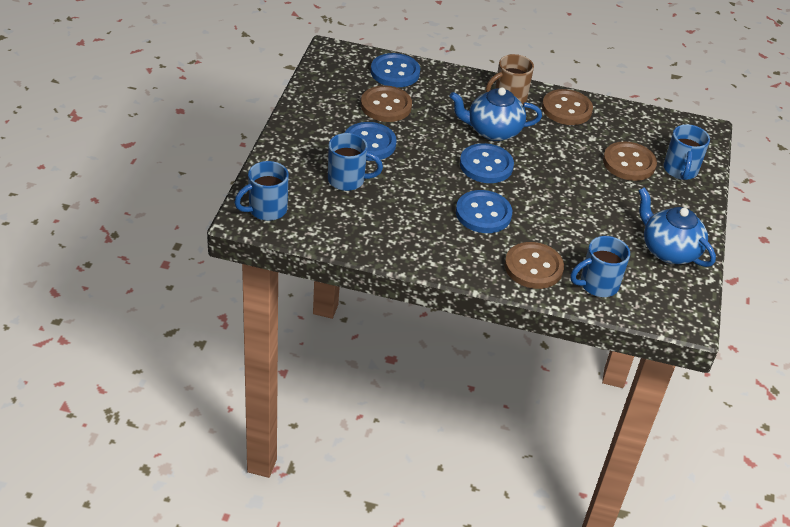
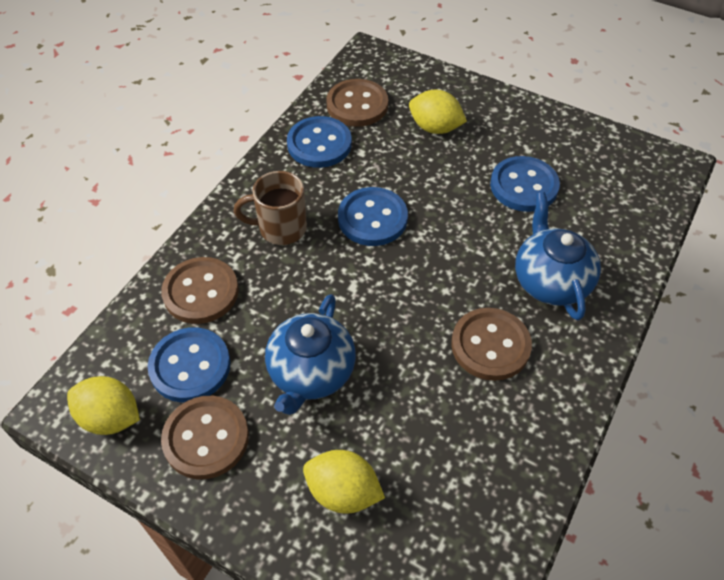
blue mug: 4 -> 0
yellow lemon: 0 -> 3

